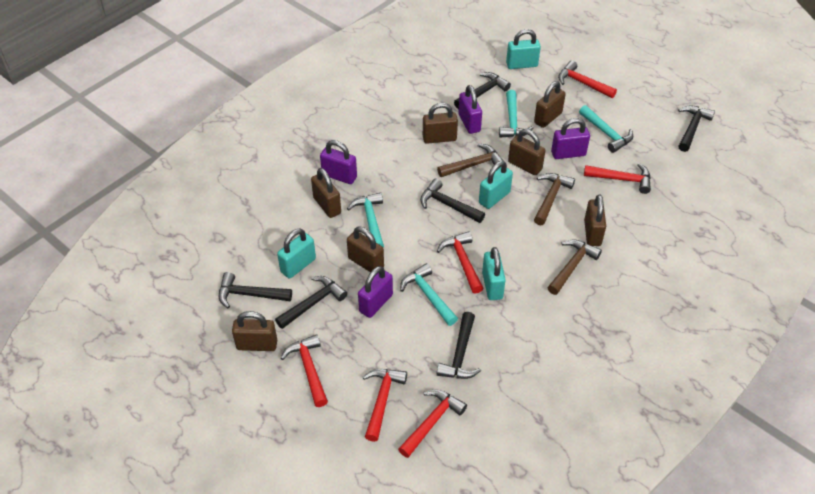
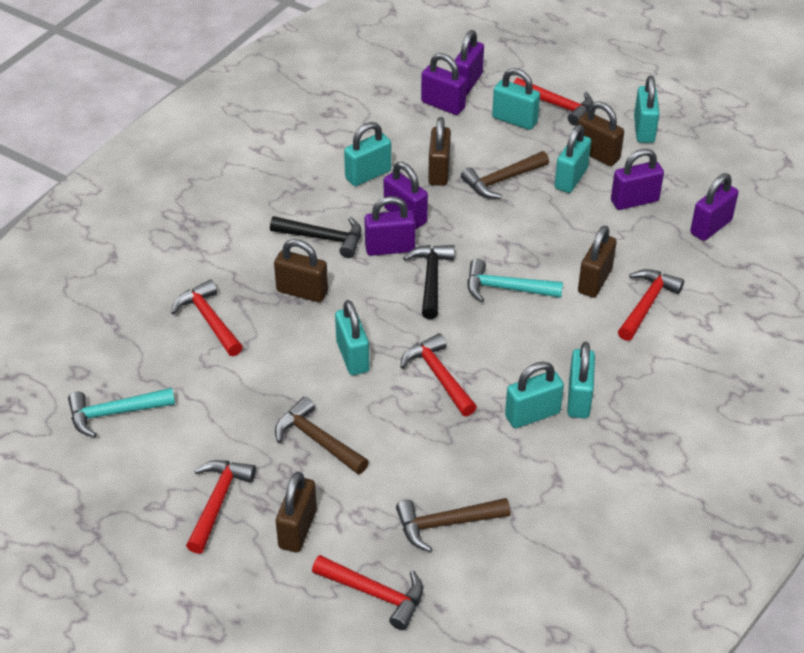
black hammer: 6 -> 2
brown padlock: 7 -> 5
purple padlock: 4 -> 6
turquoise hammer: 4 -> 2
turquoise padlock: 4 -> 7

